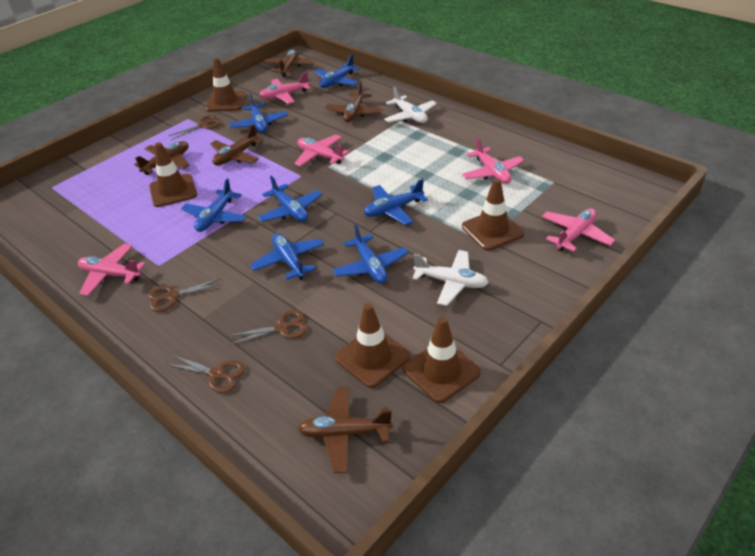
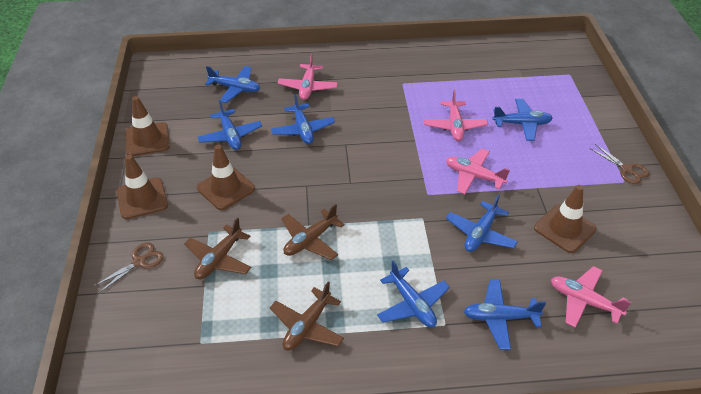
brown plane: 5 -> 3
brown scissors: 4 -> 2
brown traffic cone: 5 -> 4
pink plane: 5 -> 4
white plane: 2 -> 0

